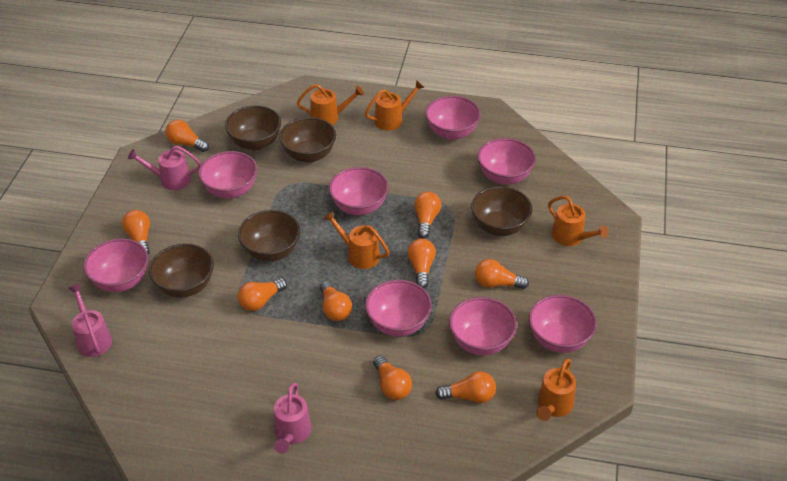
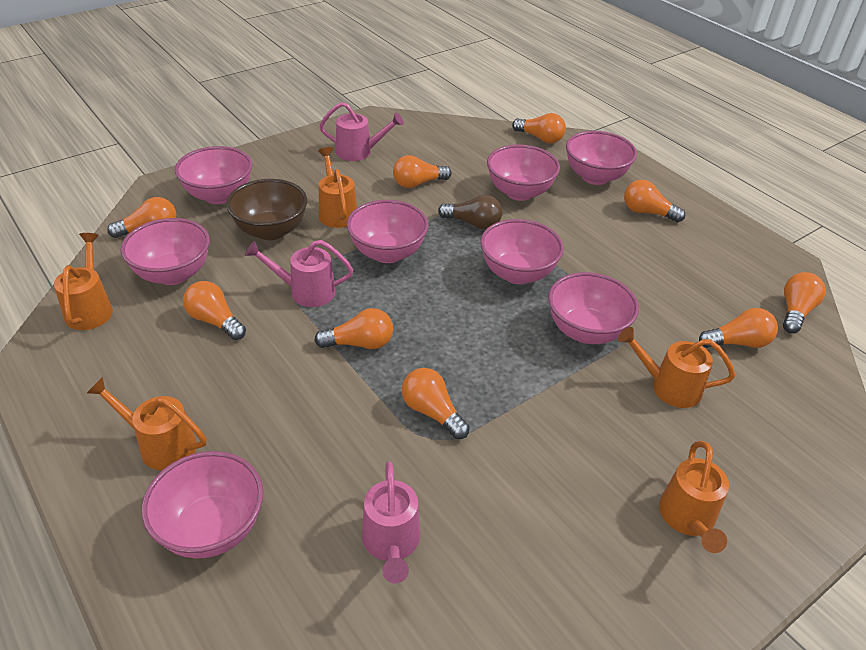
brown bowl: 5 -> 1
brown light bulb: 0 -> 1

